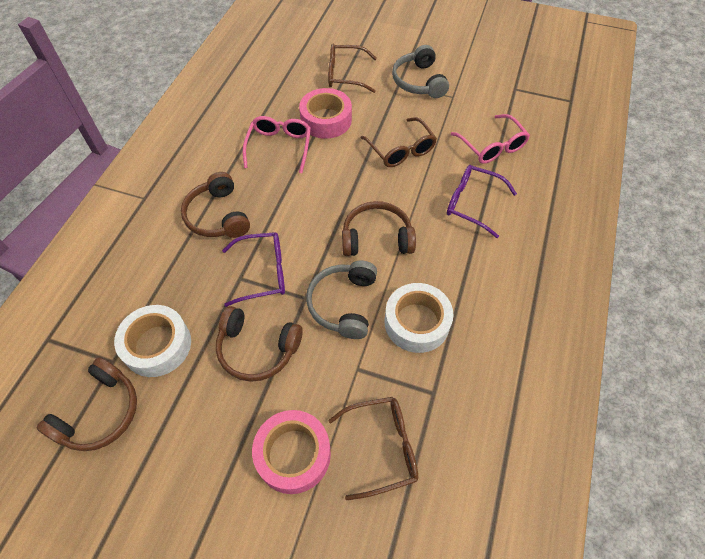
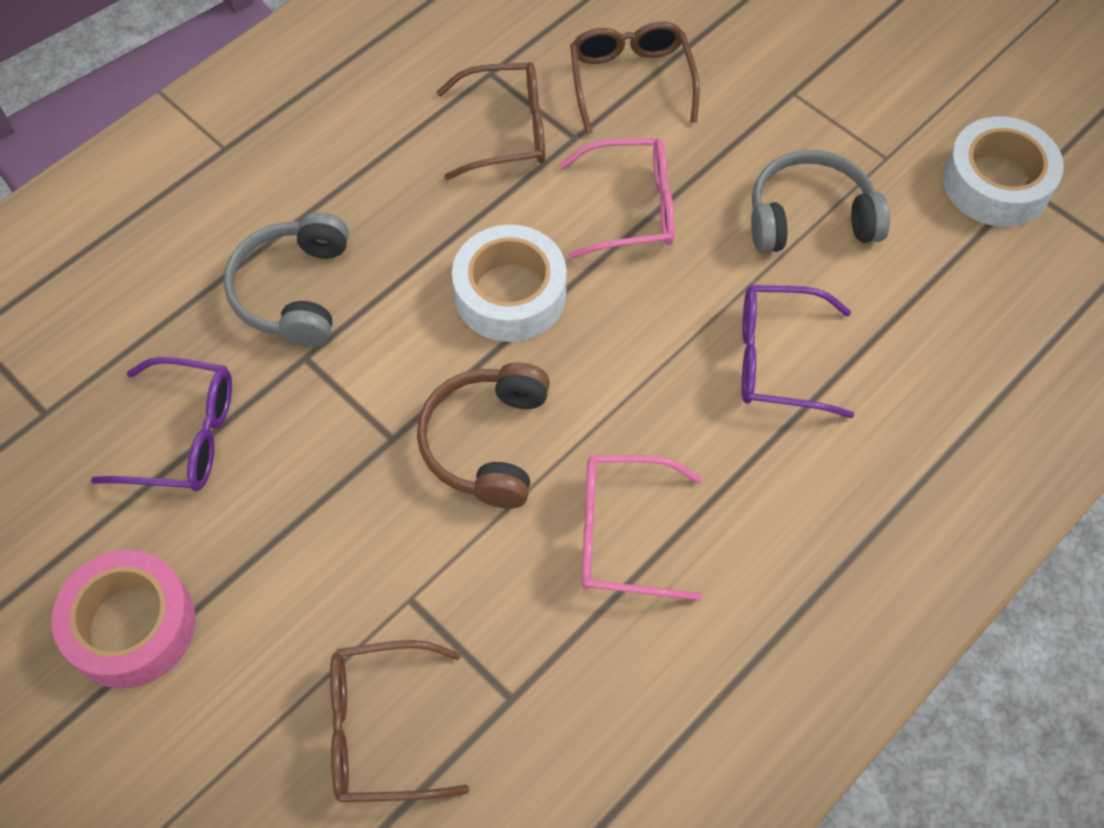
brown headphones: 4 -> 1
pink tape: 2 -> 1

